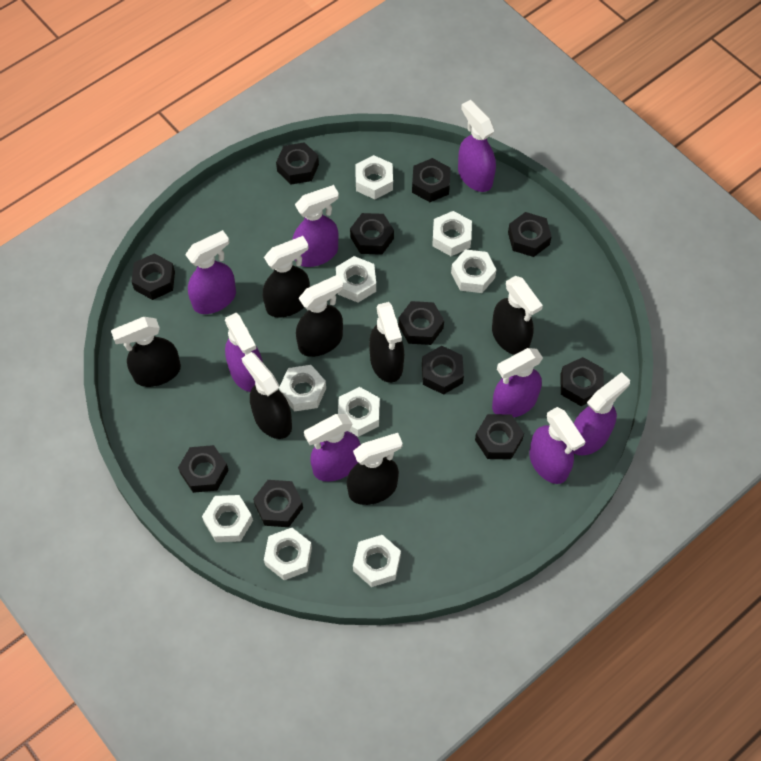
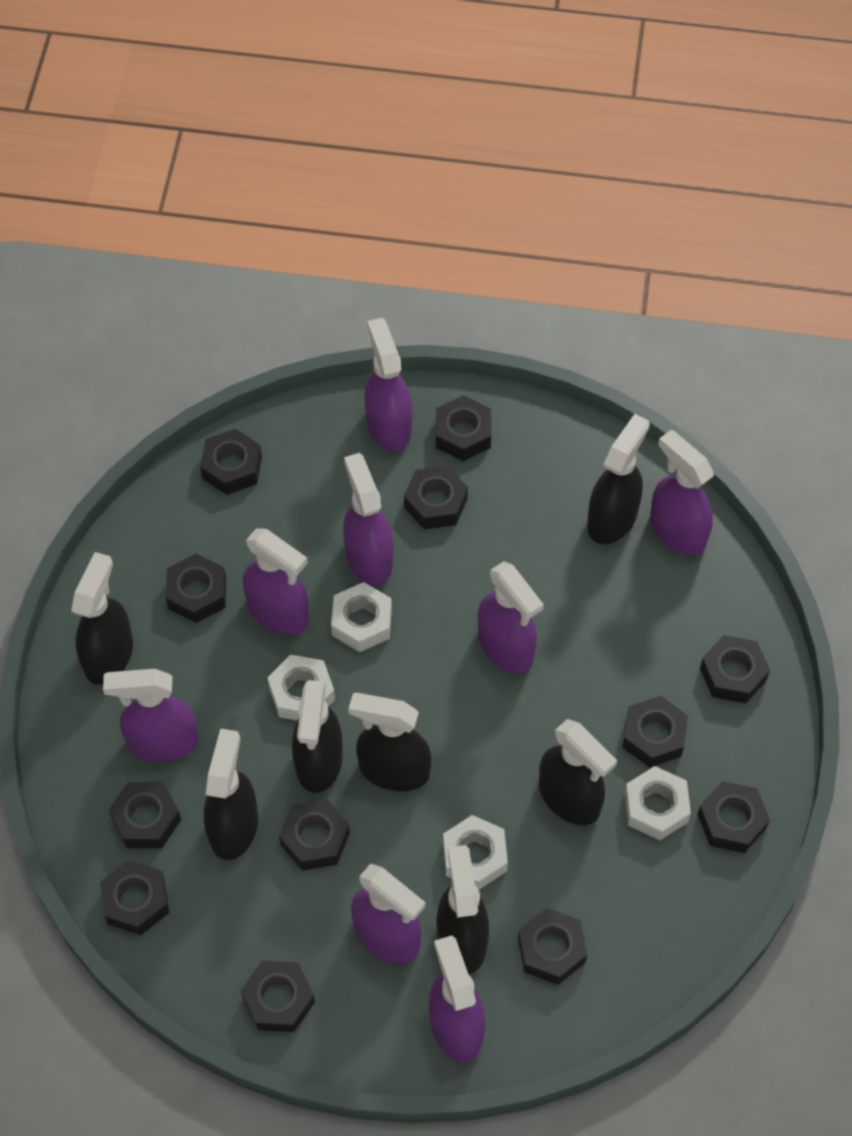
black nut: 11 -> 12
white nut: 9 -> 4

